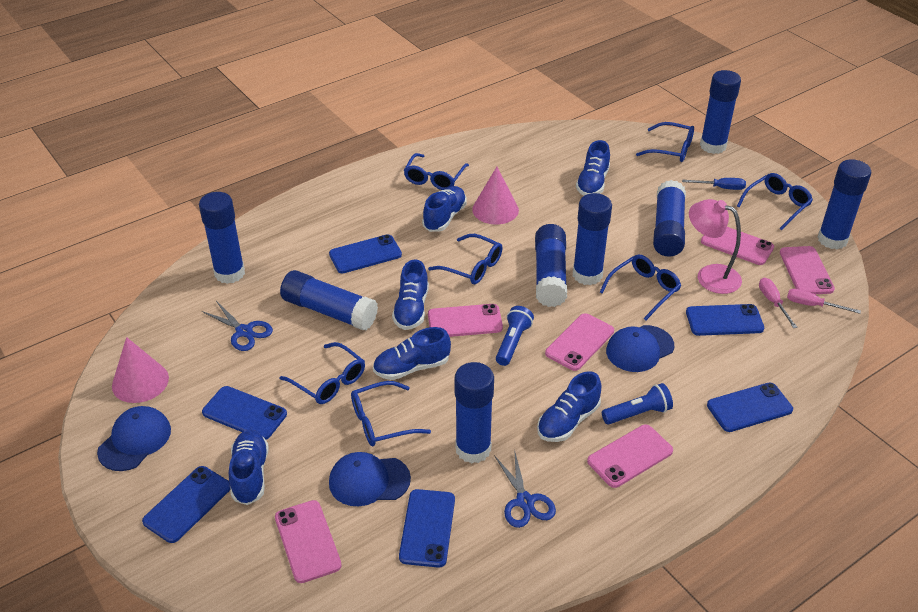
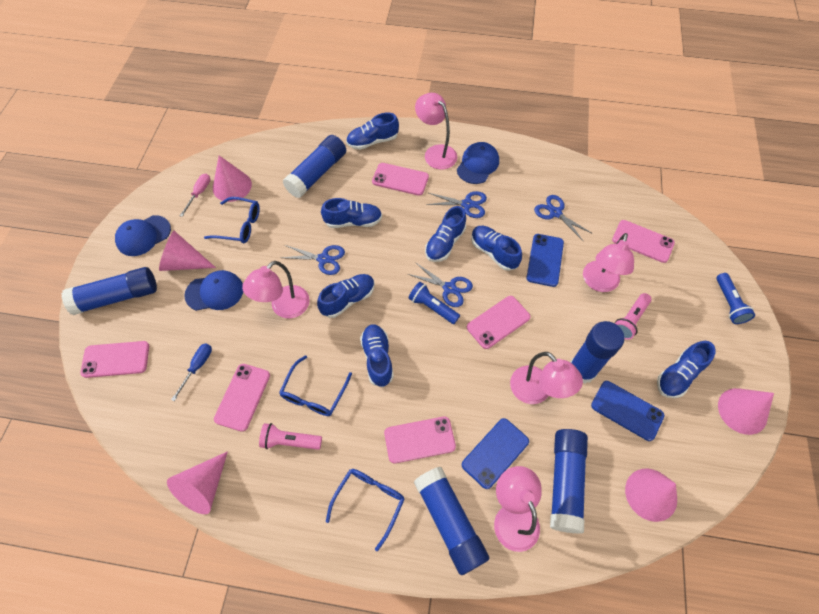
blue glasses: 7 -> 3
blue glue stick: 8 -> 5
blue phone: 6 -> 3
blue scissors: 2 -> 4
blue shoe: 6 -> 7
pink cone: 2 -> 5
pink flashlight: 0 -> 2
pink lamp: 1 -> 5
pink screwdriver: 2 -> 1

